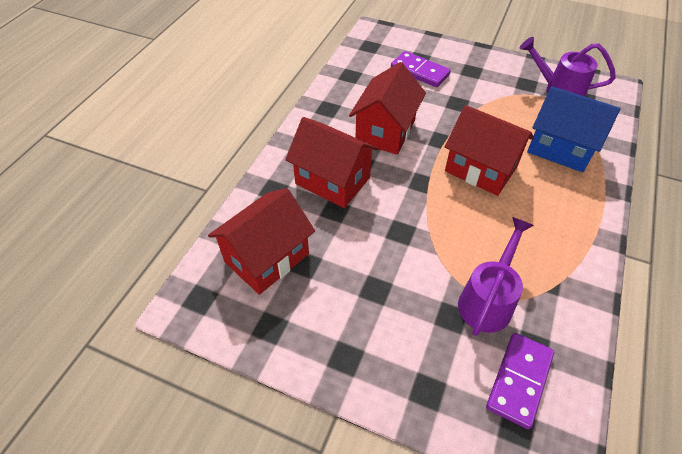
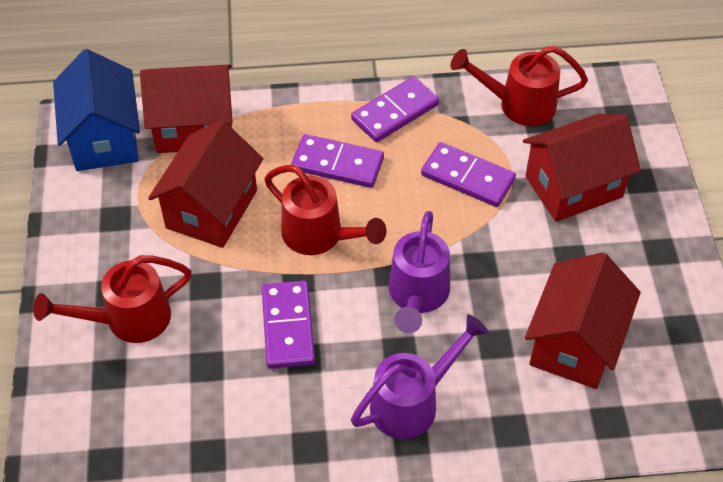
purple domino: 2 -> 4
red watering can: 0 -> 3

